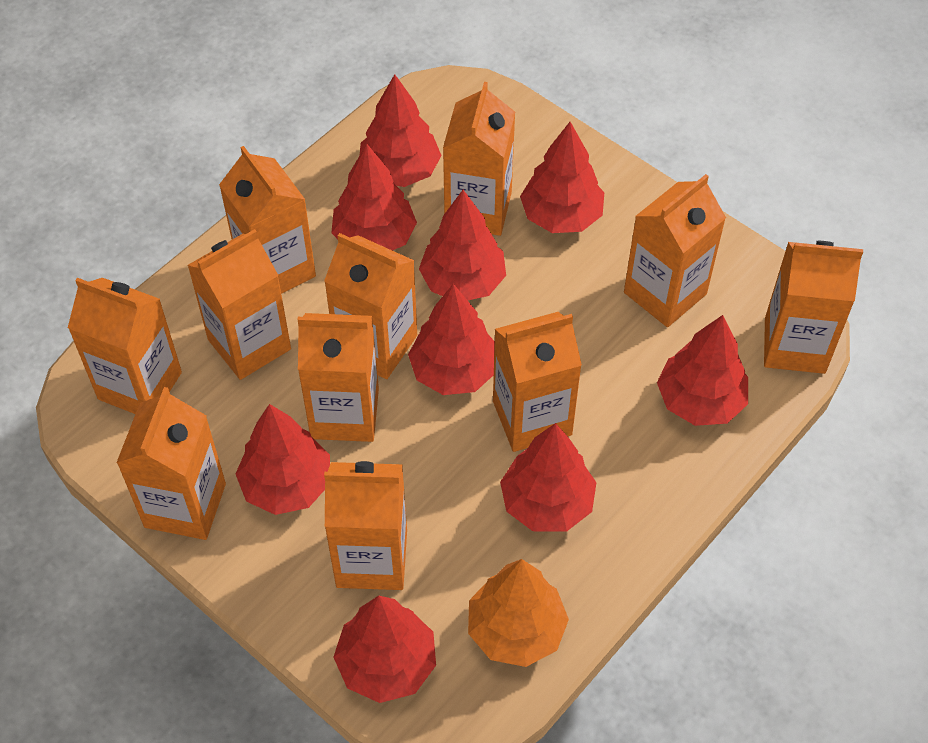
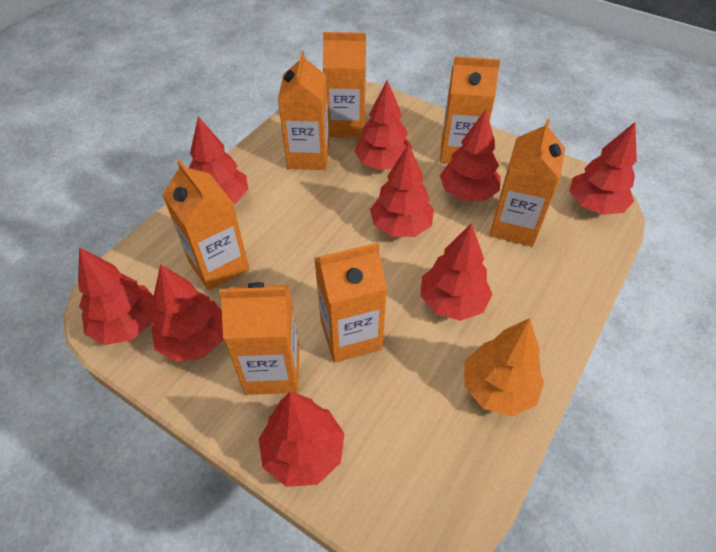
orange carton: 11 -> 7

